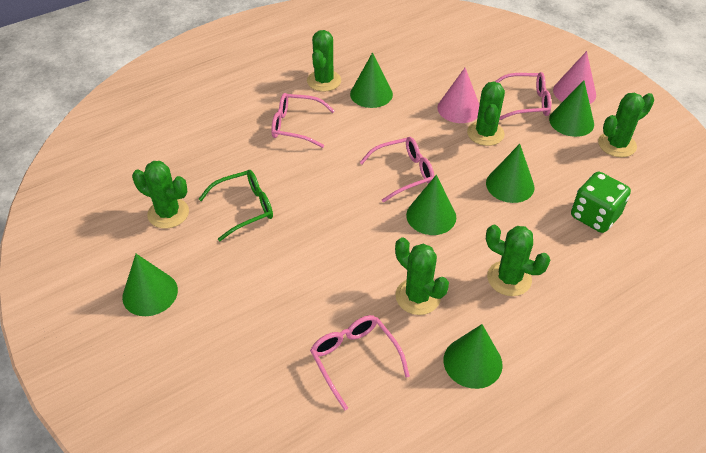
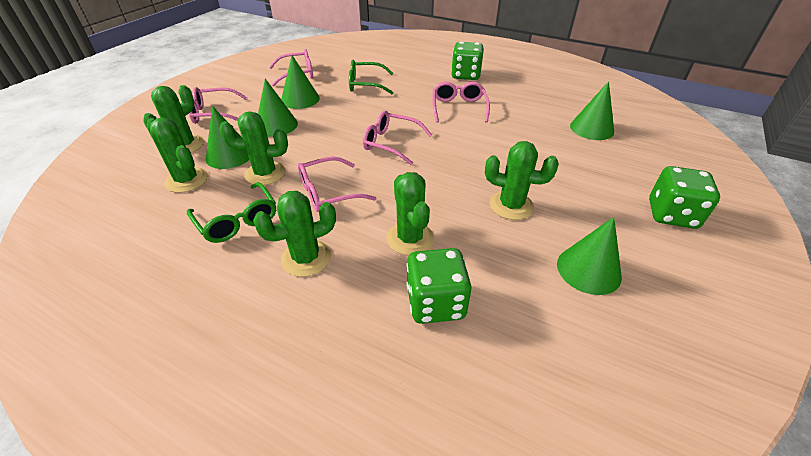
green cone: 6 -> 5
green dice: 1 -> 3
green glasses: 1 -> 2
pink cone: 2 -> 0
pink glasses: 4 -> 5

